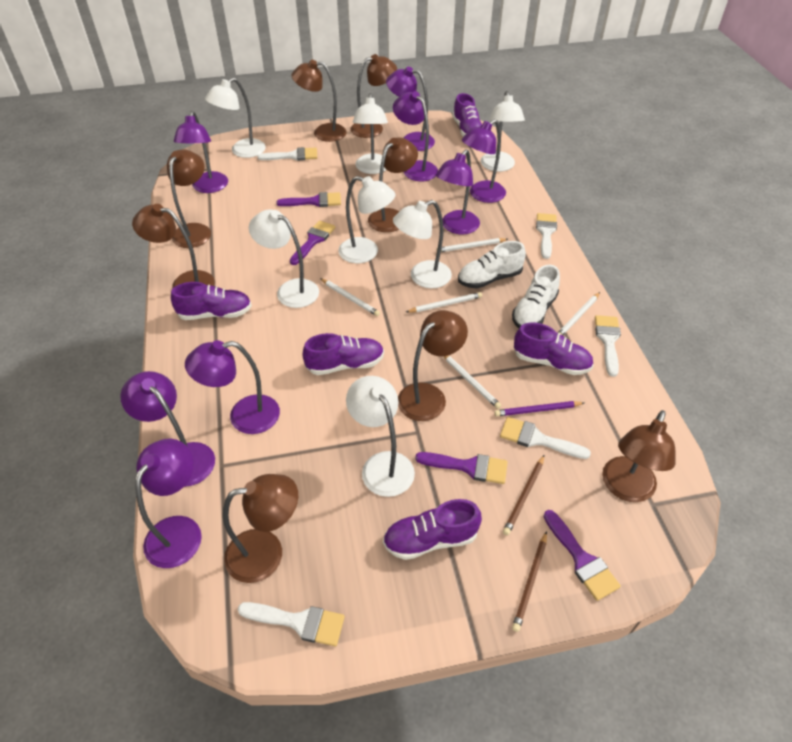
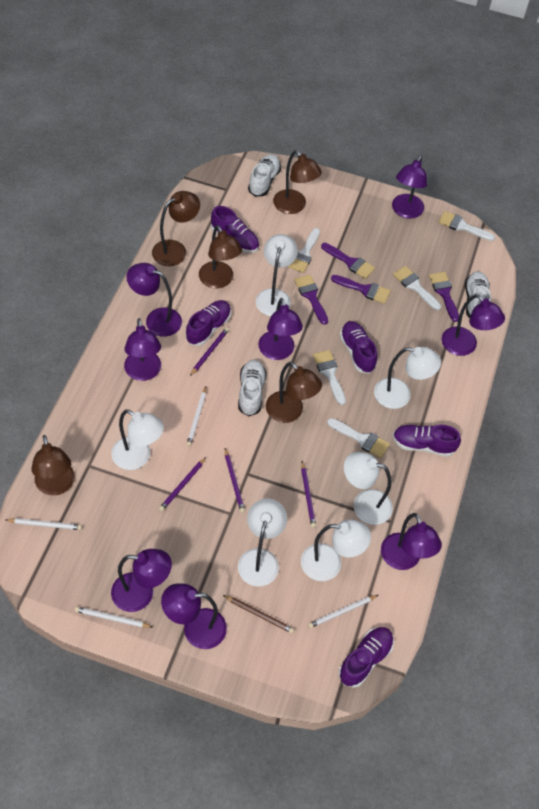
brown lamp: 8 -> 5
brown pencil: 2 -> 1
purple pencil: 1 -> 4
white lamp: 7 -> 6
white pencil: 5 -> 4
white shoe: 2 -> 3

